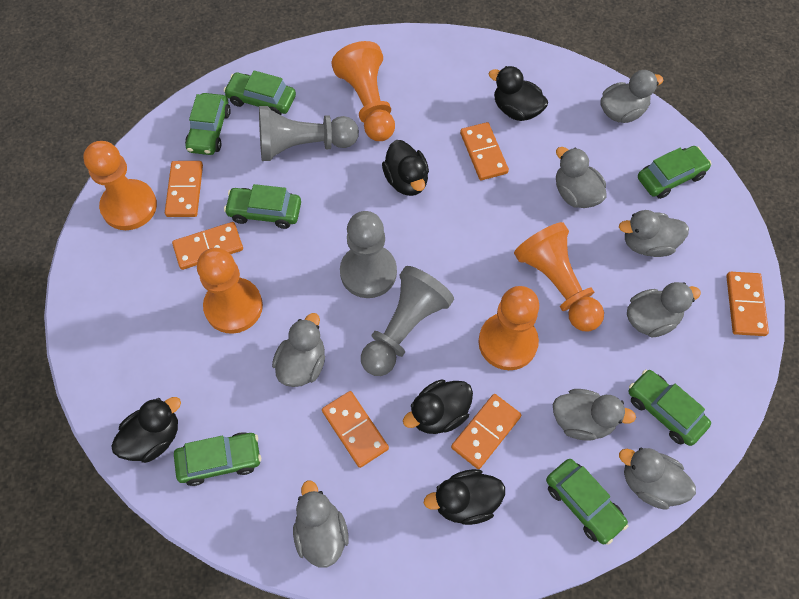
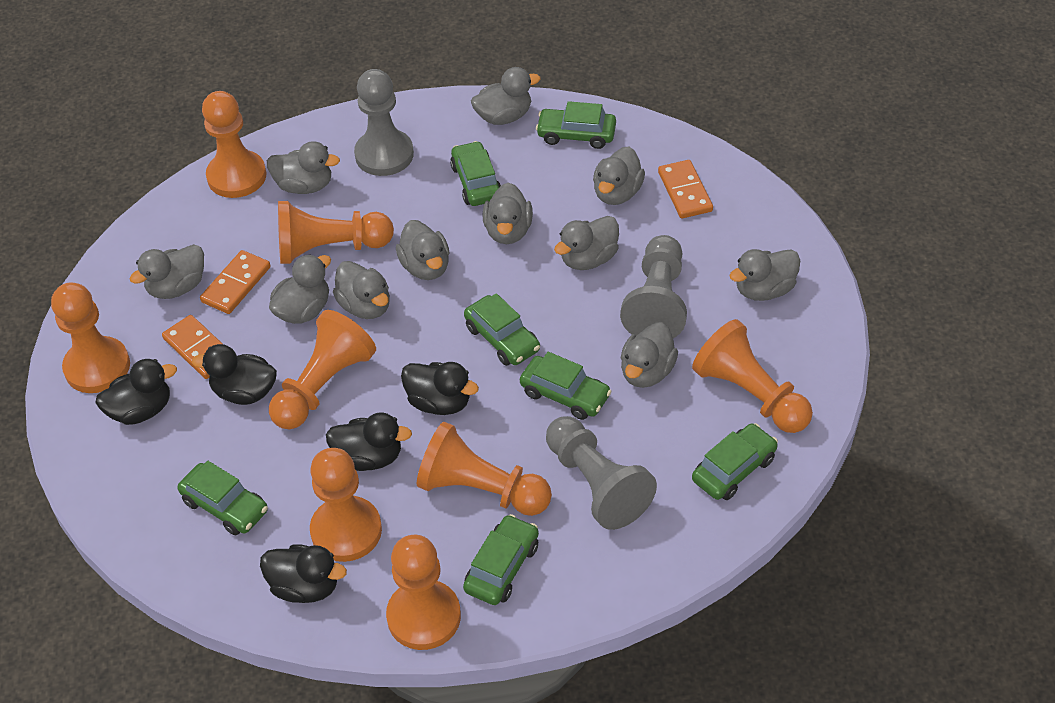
grey duck: 8 -> 11
orange domino: 6 -> 3
orange pawn: 5 -> 8

